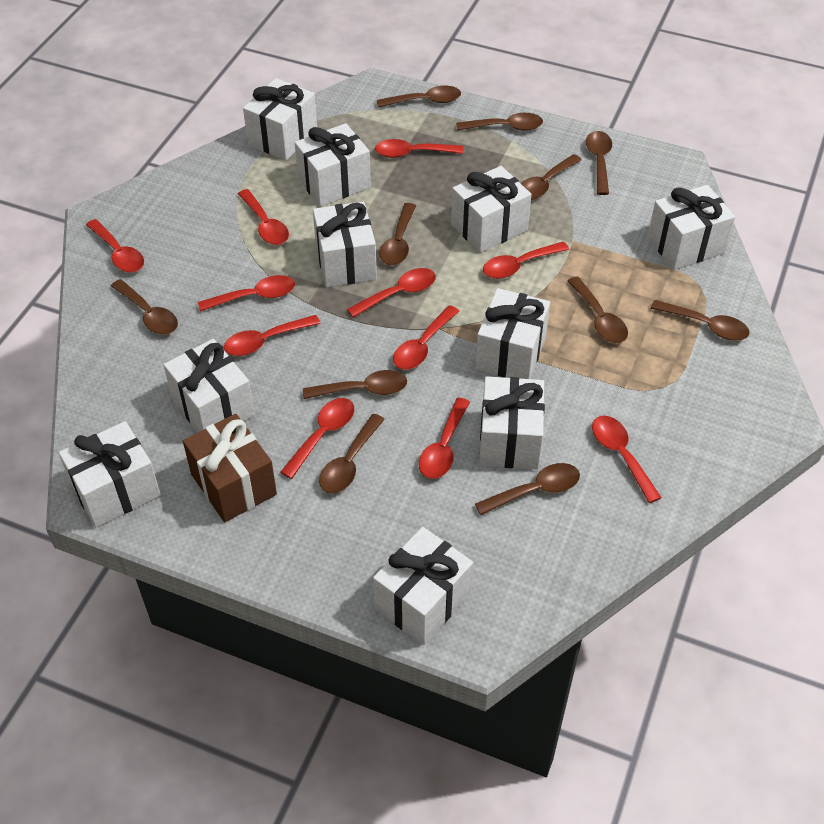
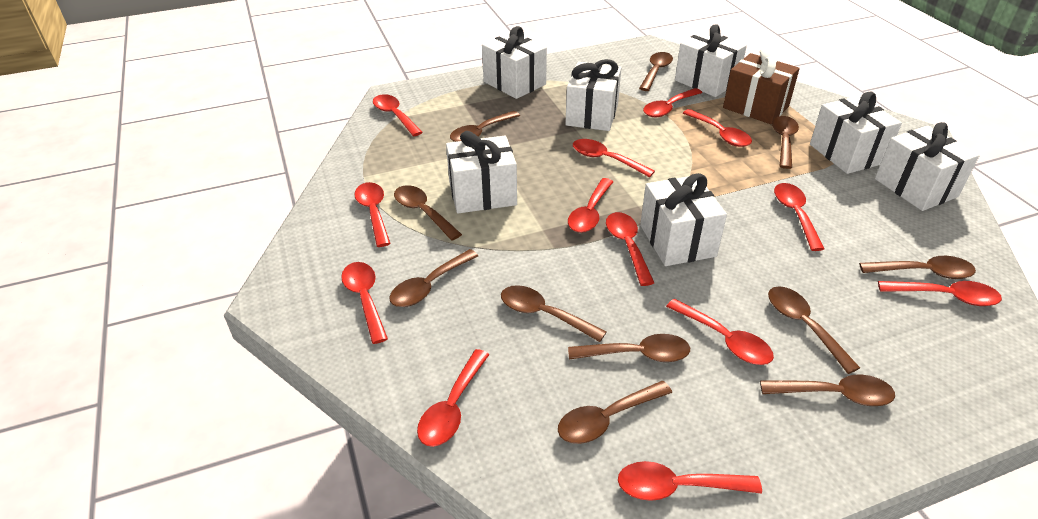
red spoon: 11 -> 13
white gift: 10 -> 7

